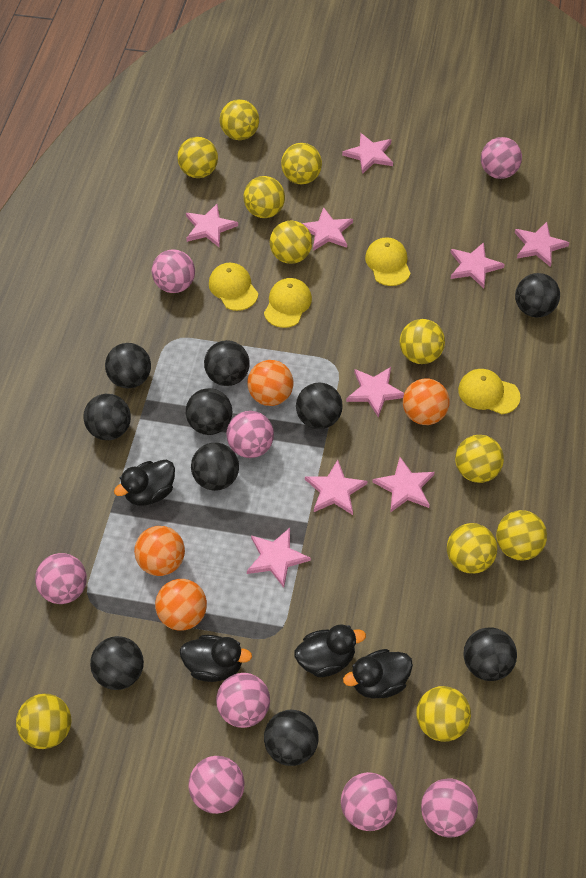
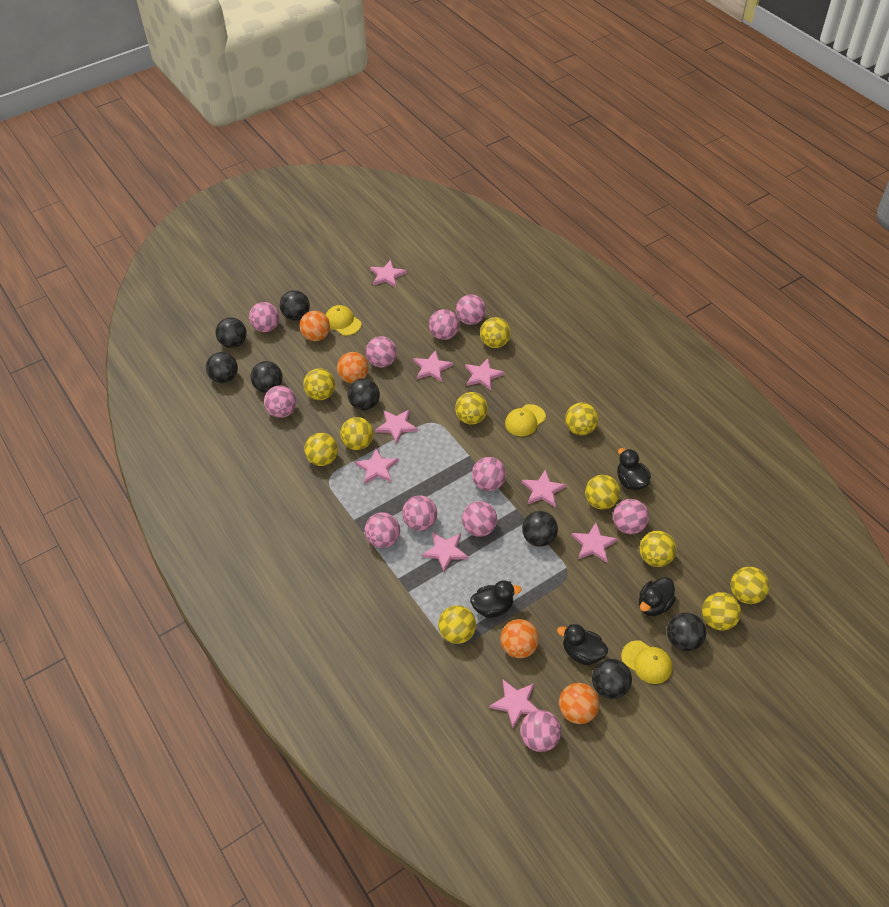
black ball: 10 -> 8
pink ball: 8 -> 11
yellow cap: 4 -> 3

